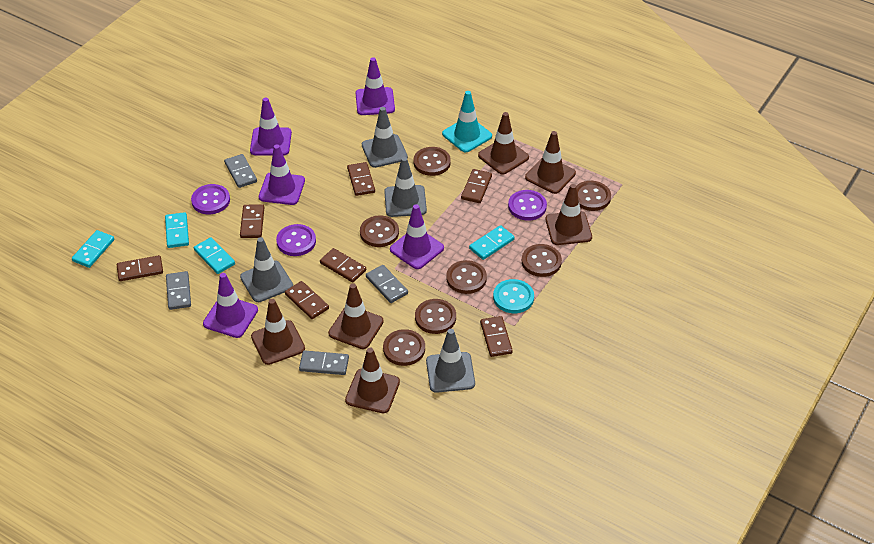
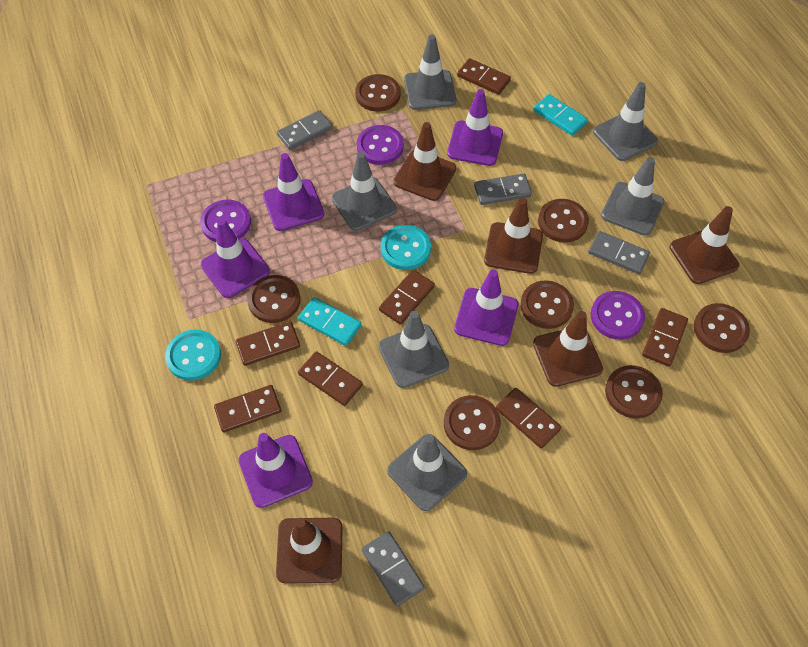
brown traffic cone: 6 -> 5
grey traffic cone: 4 -> 6
turquoise button: 1 -> 2
turquoise domino: 4 -> 2
turquoise traffic cone: 1 -> 0

